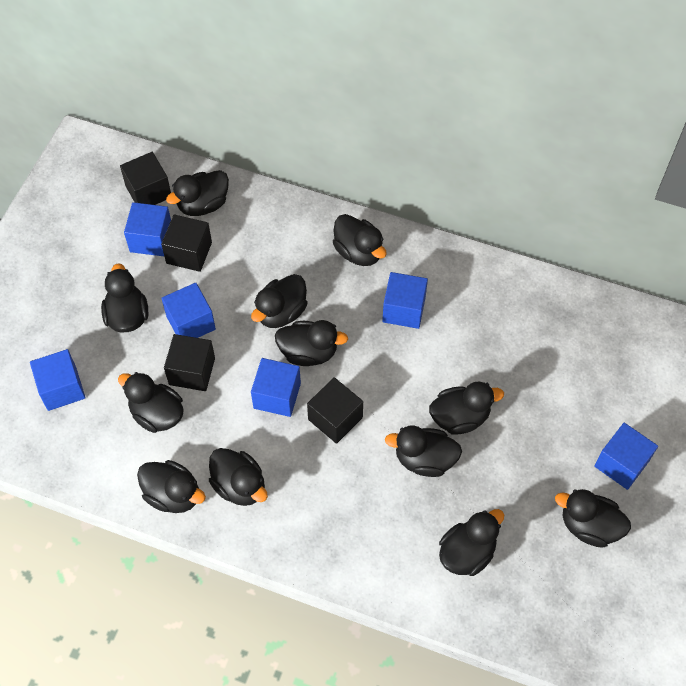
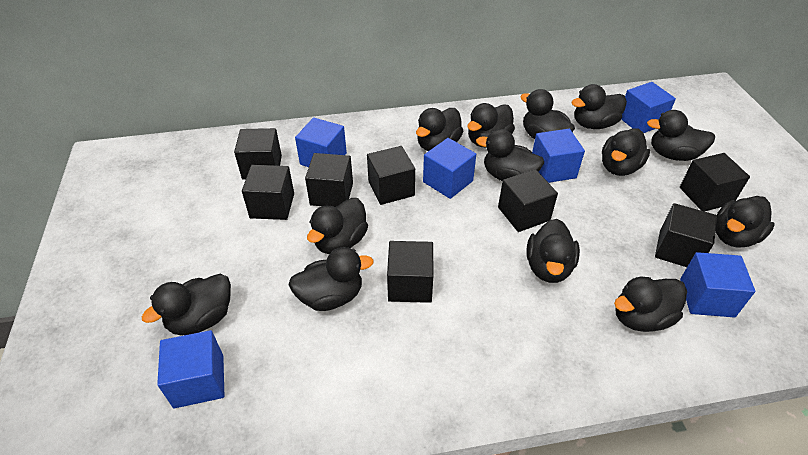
black cube: 4 -> 8
black duck: 12 -> 13

